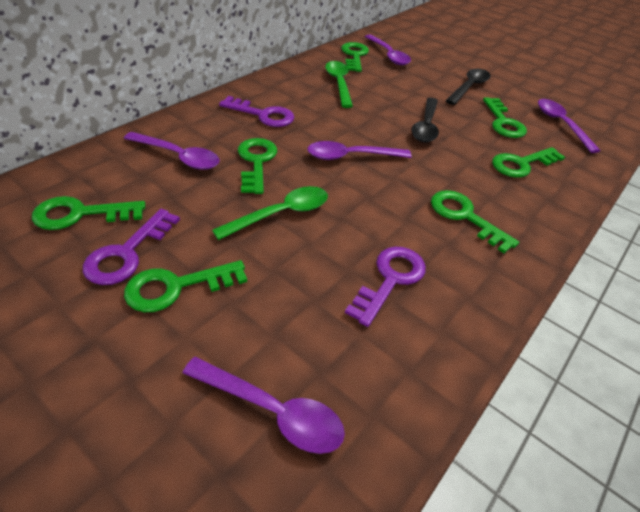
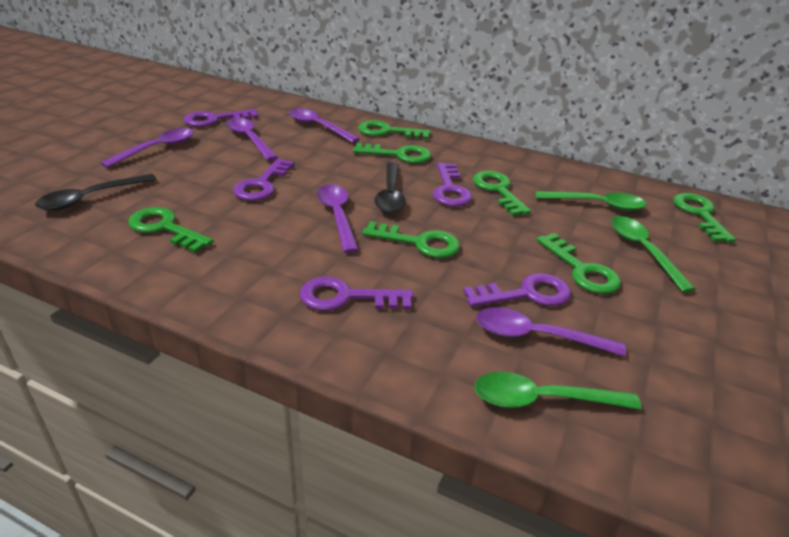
green spoon: 2 -> 3
purple key: 3 -> 5

